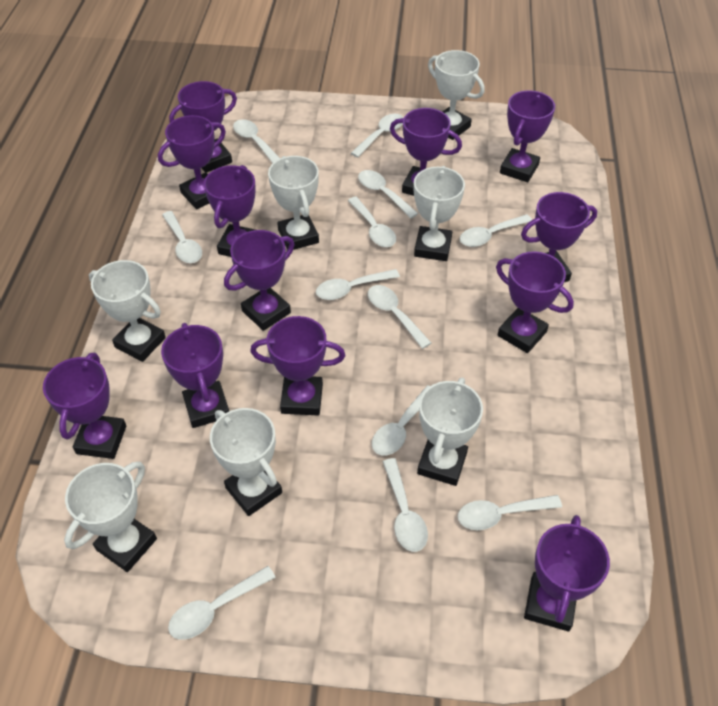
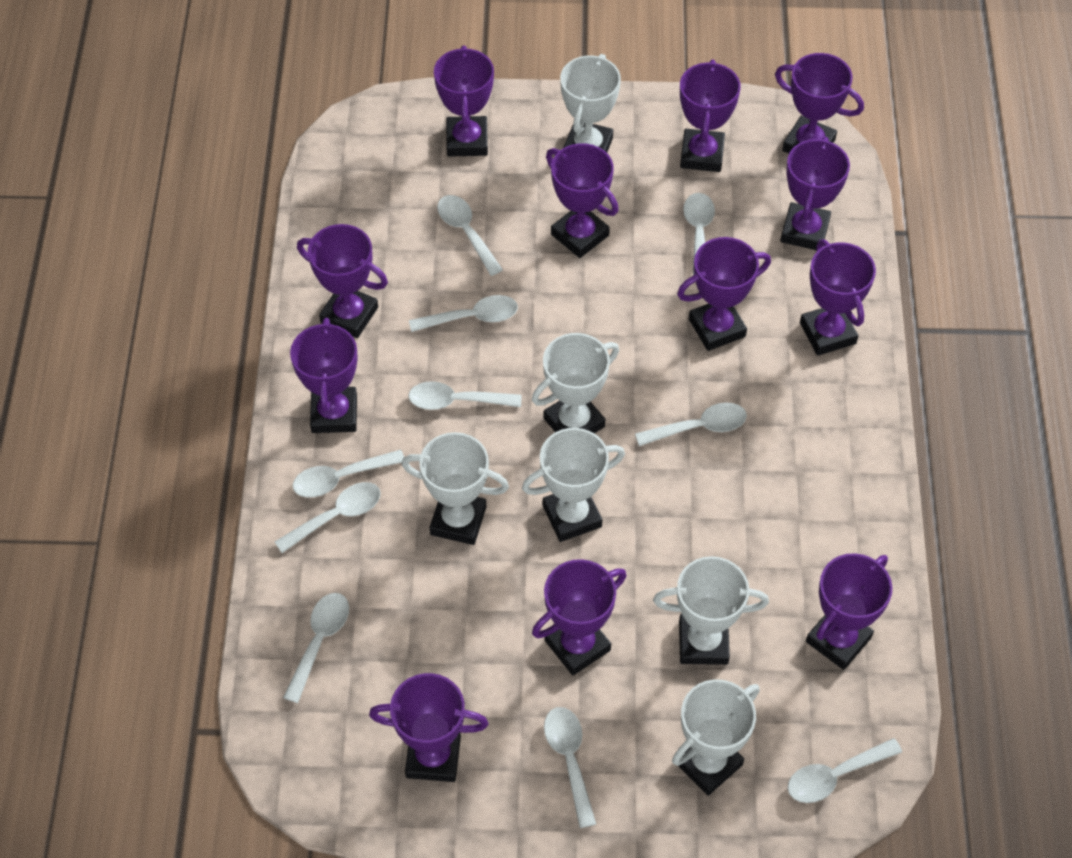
white spoon: 12 -> 10
white trophy: 7 -> 6

